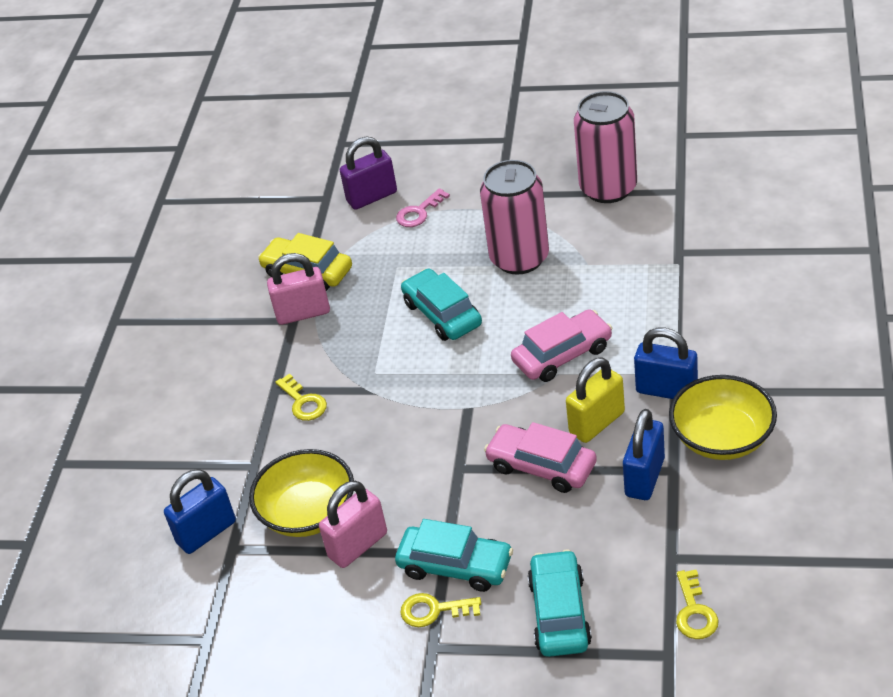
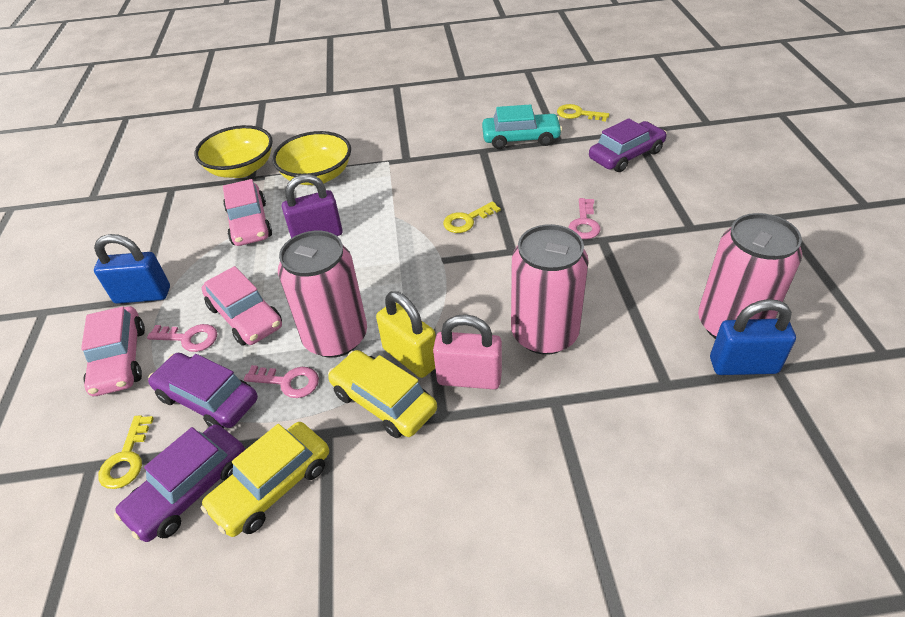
blue padlock: 3 -> 2
pink can: 2 -> 3
pink car: 2 -> 3
pink key: 1 -> 3
pink padlock: 2 -> 1
purple car: 0 -> 3
turquoise car: 3 -> 1
yellow car: 1 -> 2

